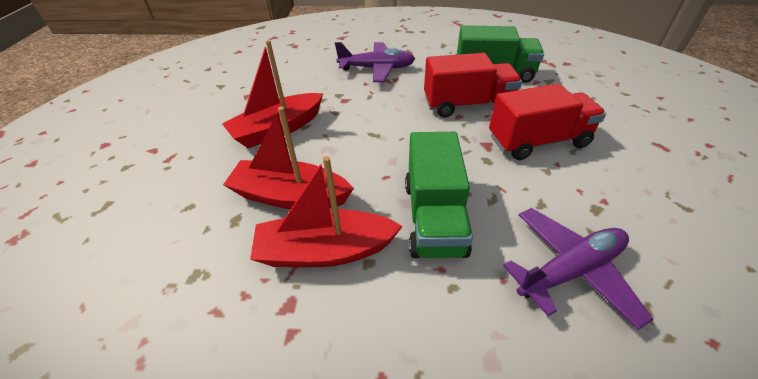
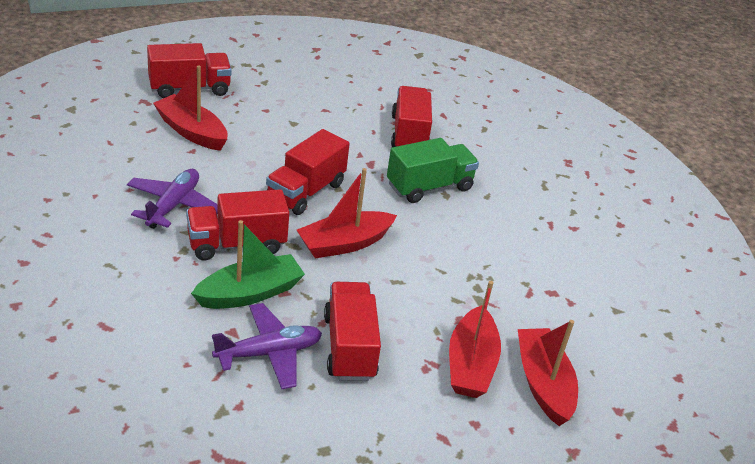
green boat: 0 -> 1
green truck: 2 -> 1
red boat: 3 -> 4
red truck: 2 -> 5

